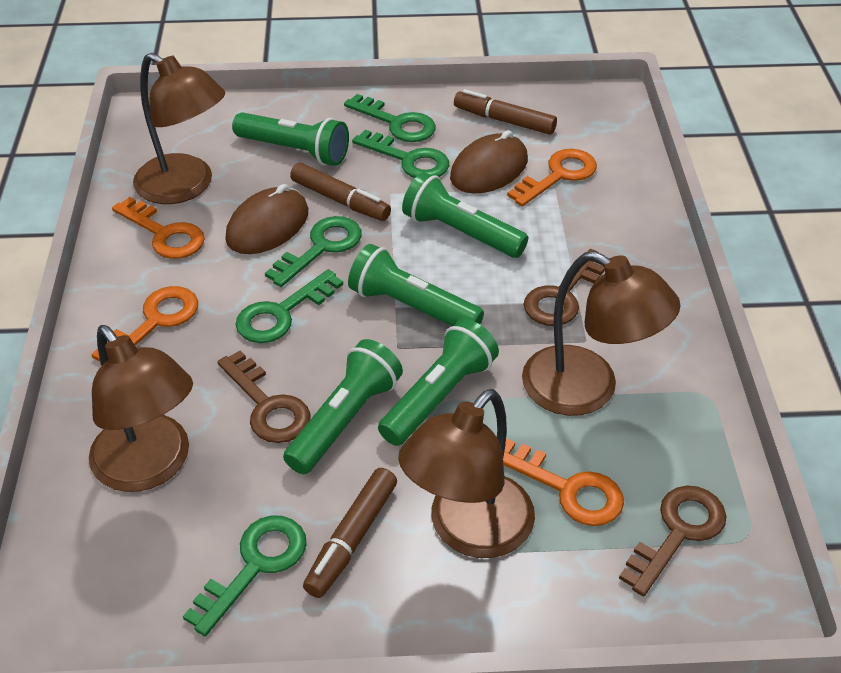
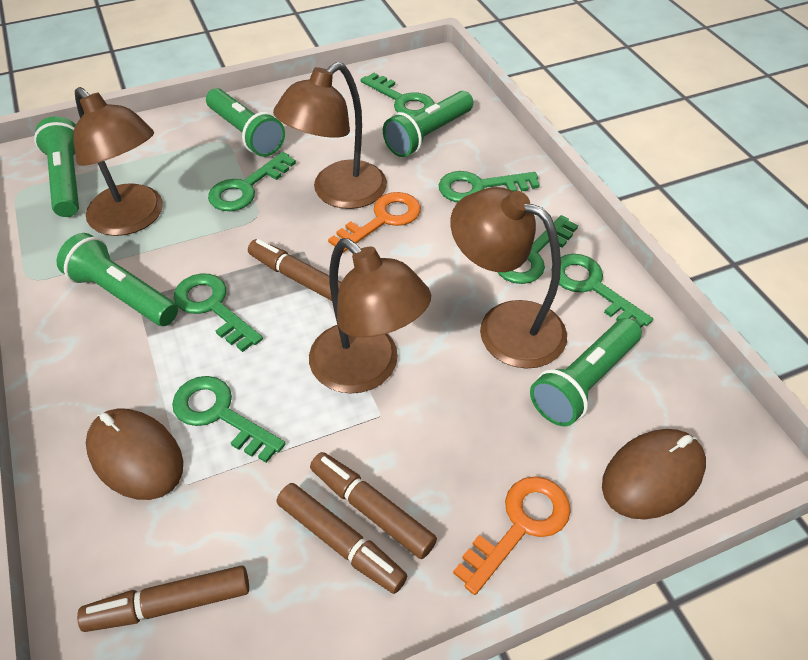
brown key: 3 -> 0
brown marker: 3 -> 4
green key: 5 -> 7
orange key: 4 -> 2

